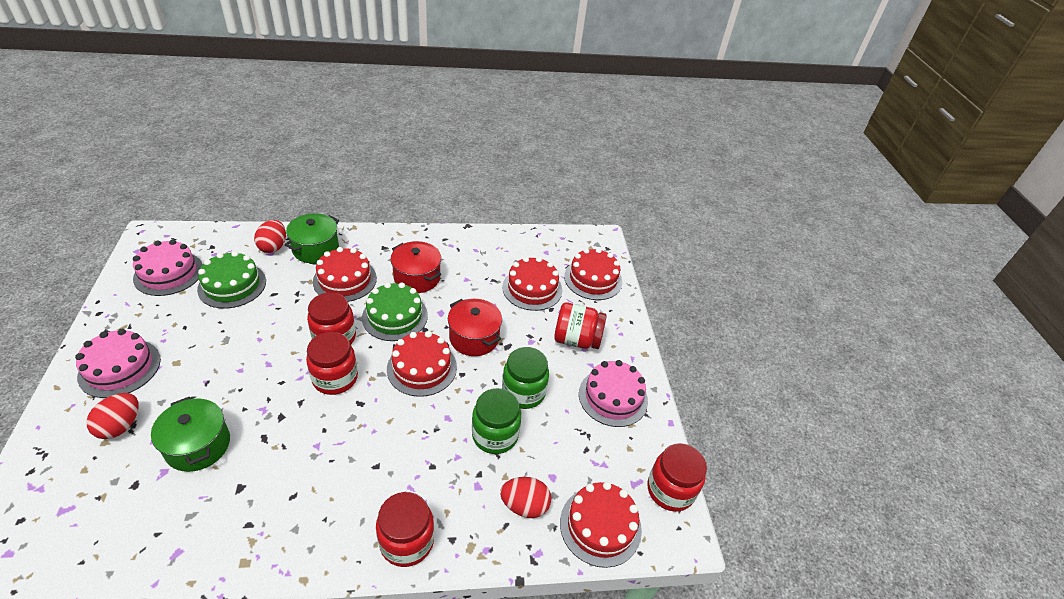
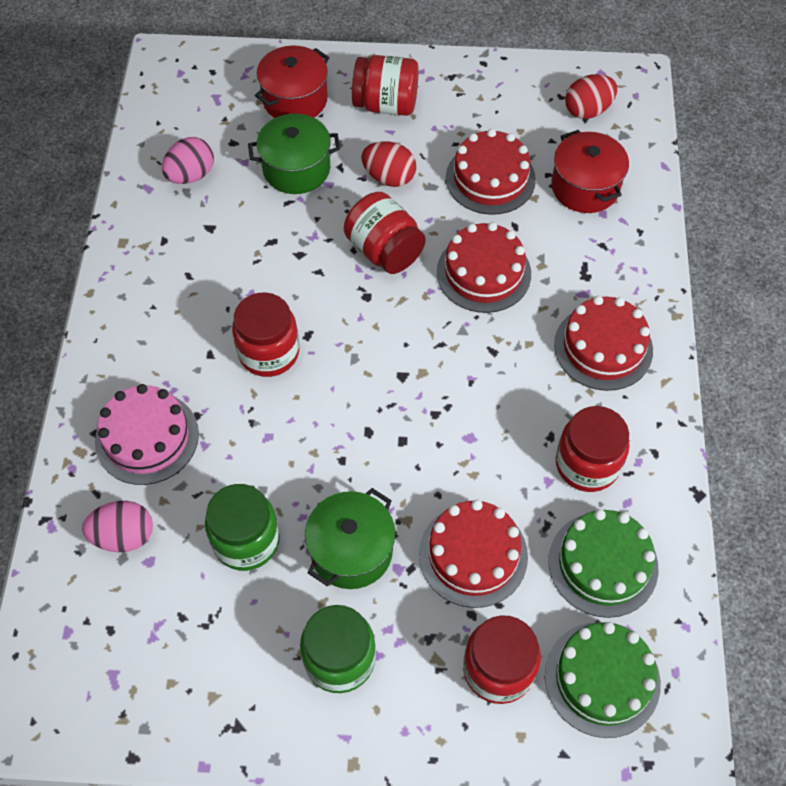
pink cake: 3 -> 1
pink egg: 0 -> 2
red cake: 5 -> 4
red egg: 3 -> 2

